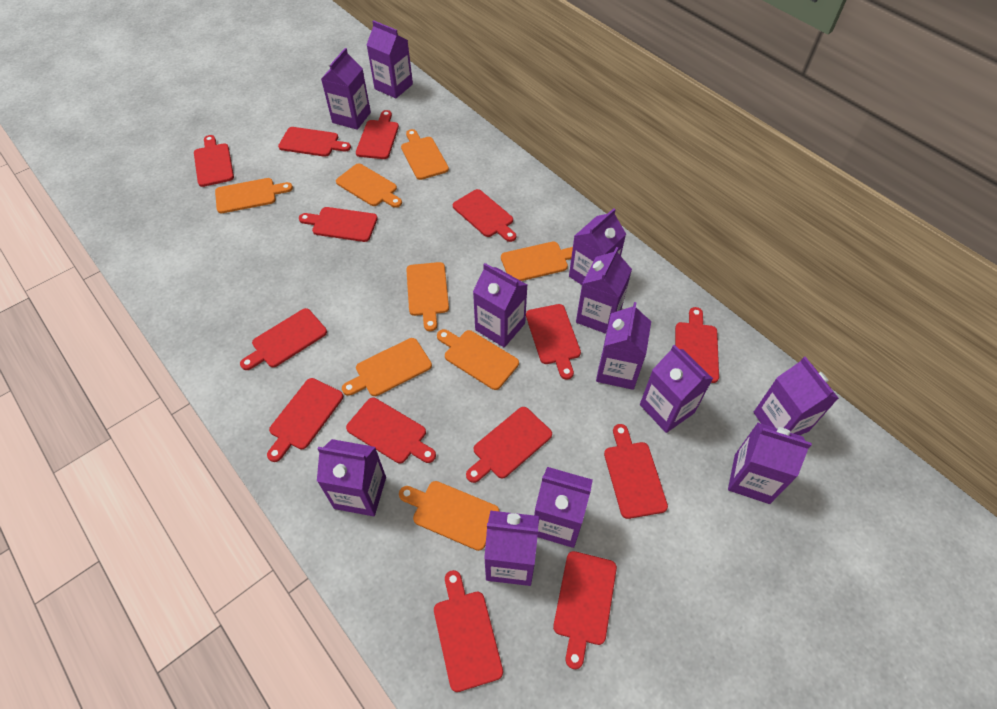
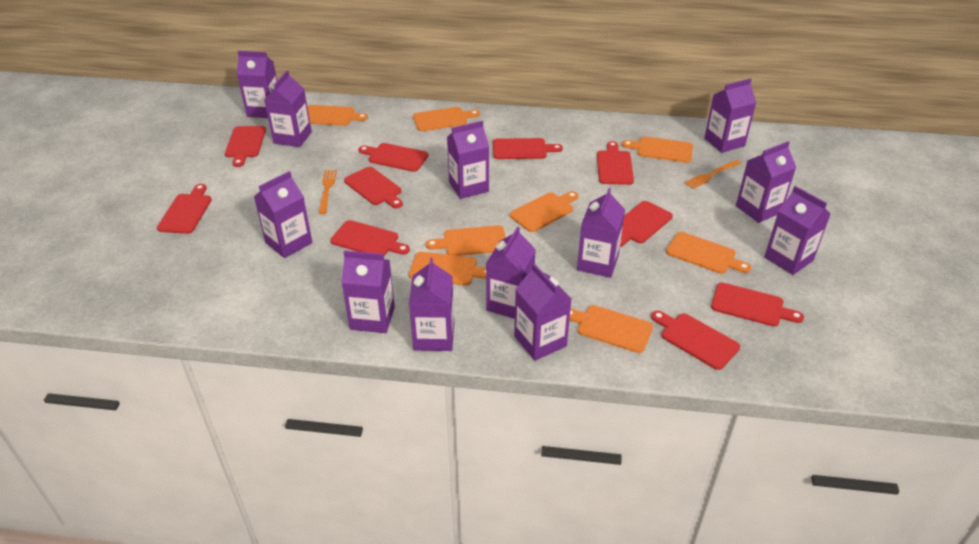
orange fork: 0 -> 2
red cutting board: 14 -> 10

